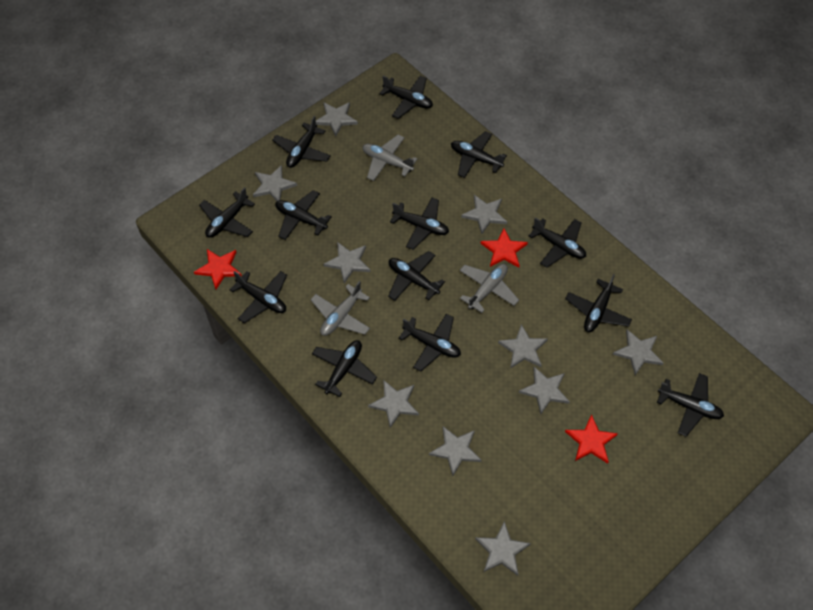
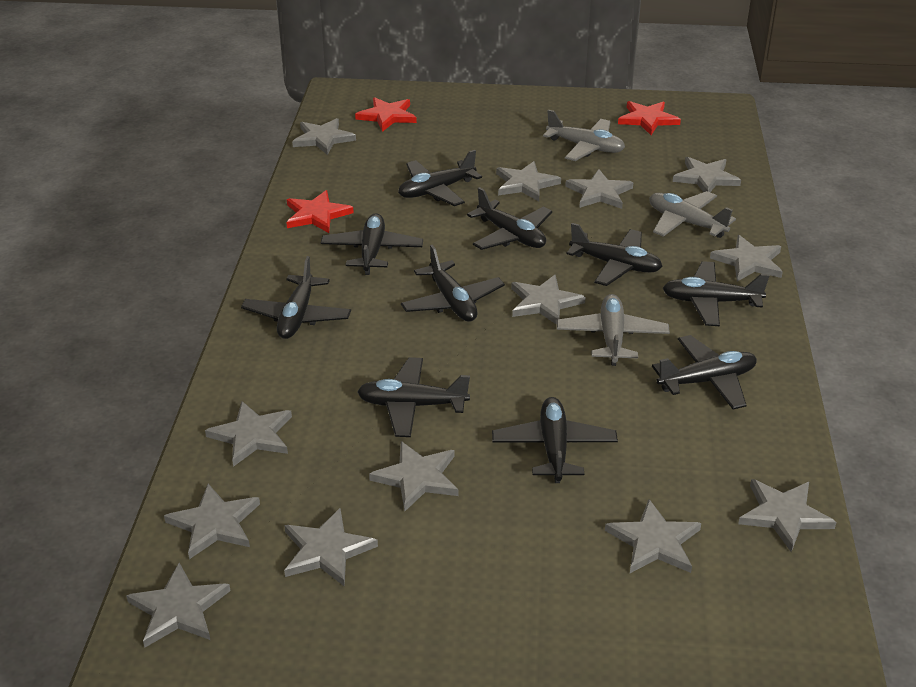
black plane: 13 -> 10
grey star: 10 -> 13

